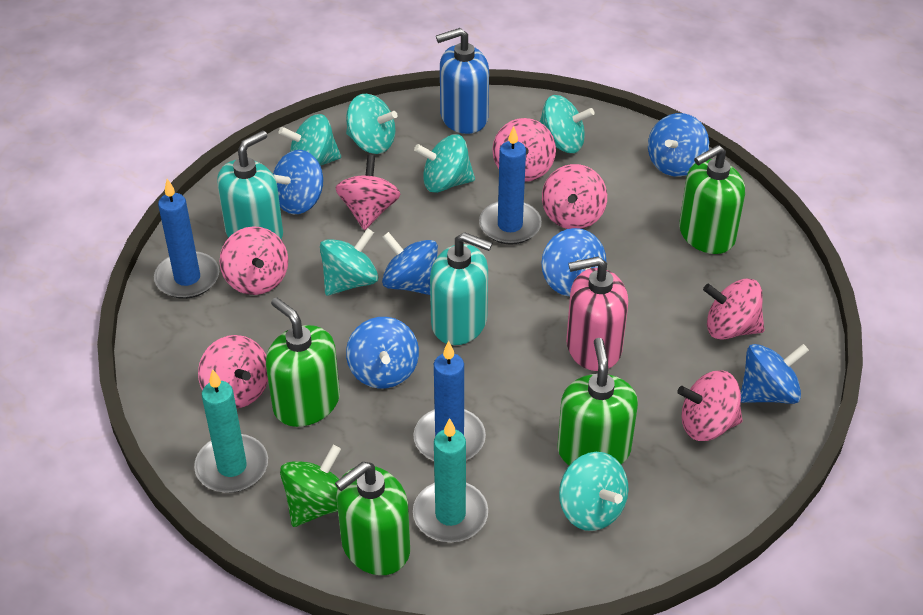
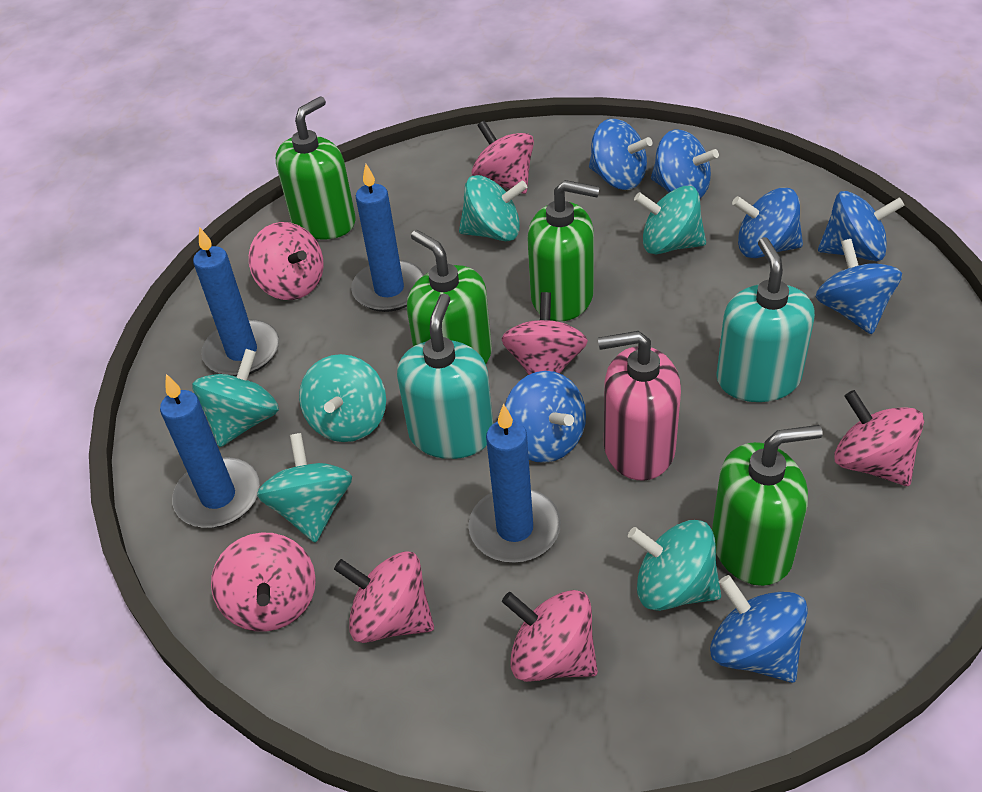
blue candle: 3 -> 4
blue soap dispenser: 1 -> 0
blue spinning top: 6 -> 7
green spinning top: 1 -> 0
turquoise candle: 2 -> 0

